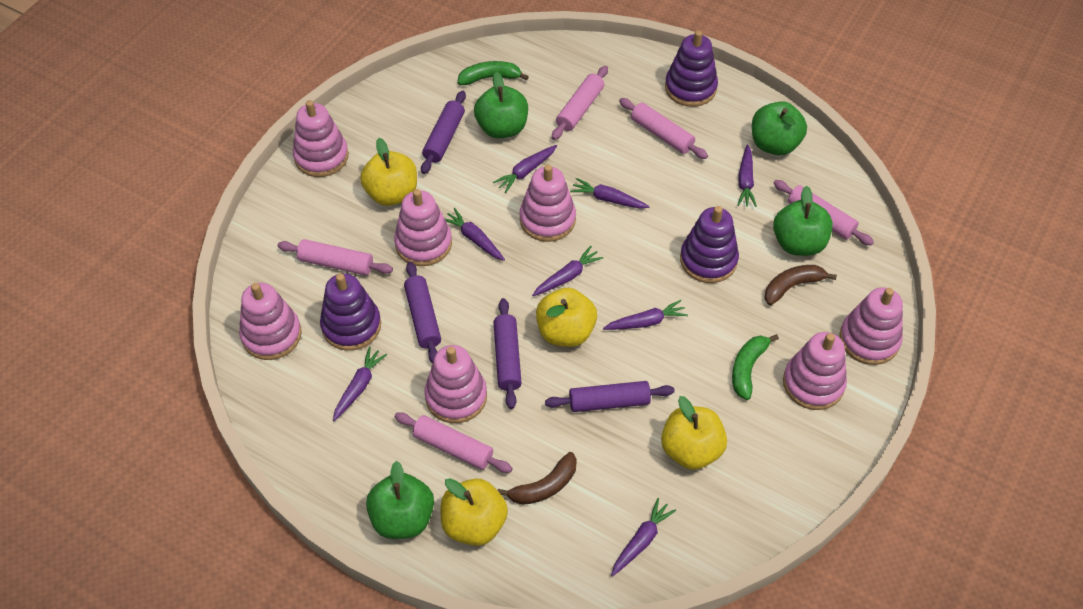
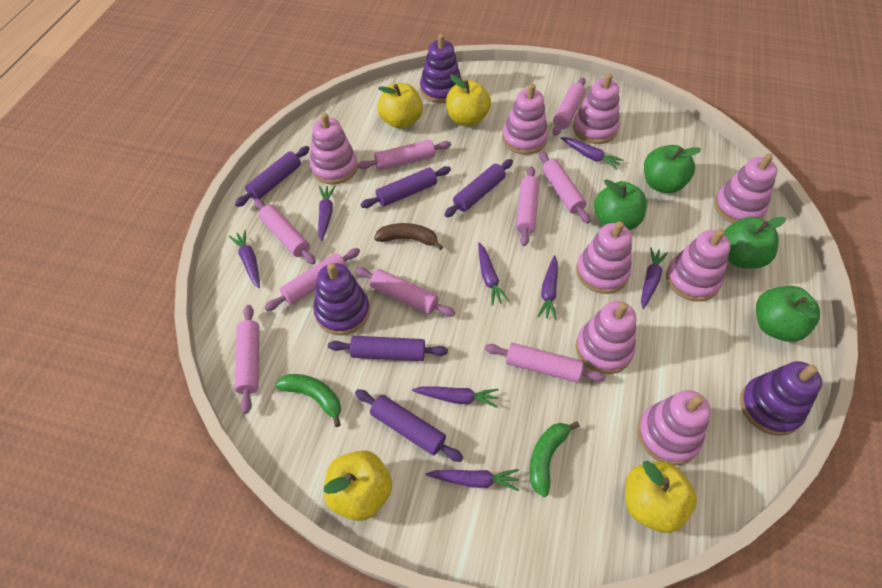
brown banana: 2 -> 1
pink rolling pin: 5 -> 9
pink stacking toy: 7 -> 8
purple rolling pin: 4 -> 5

